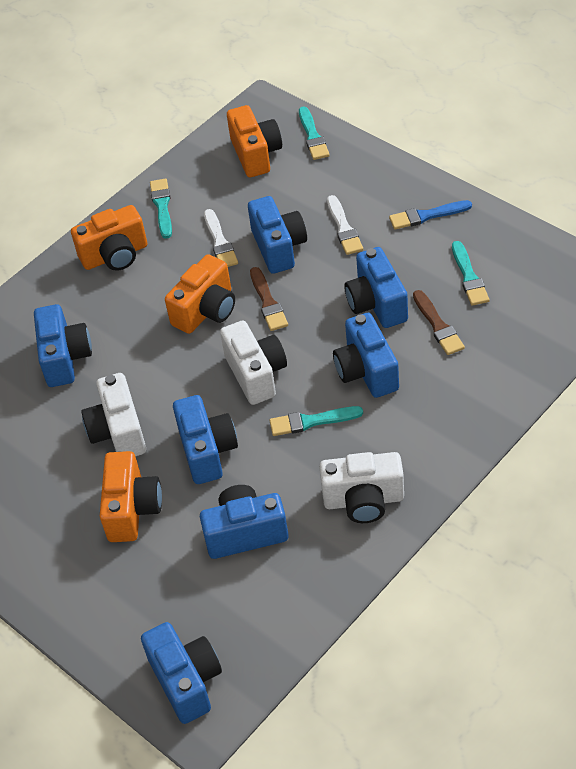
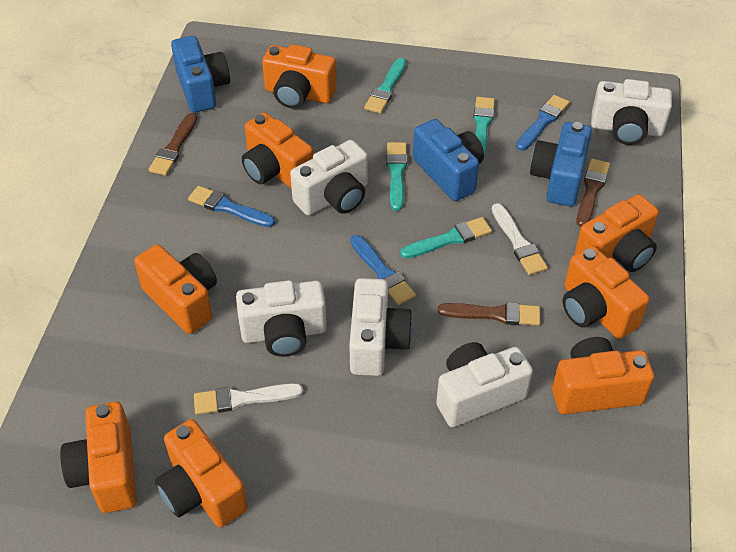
blue brush: 1 -> 3
blue camera: 7 -> 3
brown brush: 2 -> 3
orange camera: 4 -> 8
white camera: 3 -> 5

